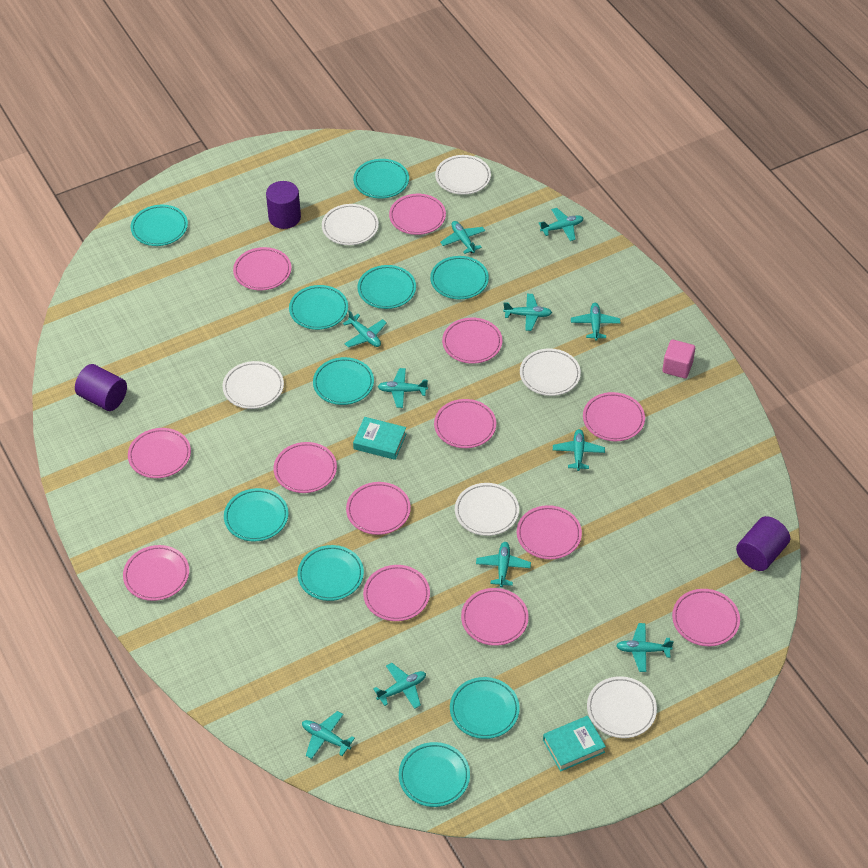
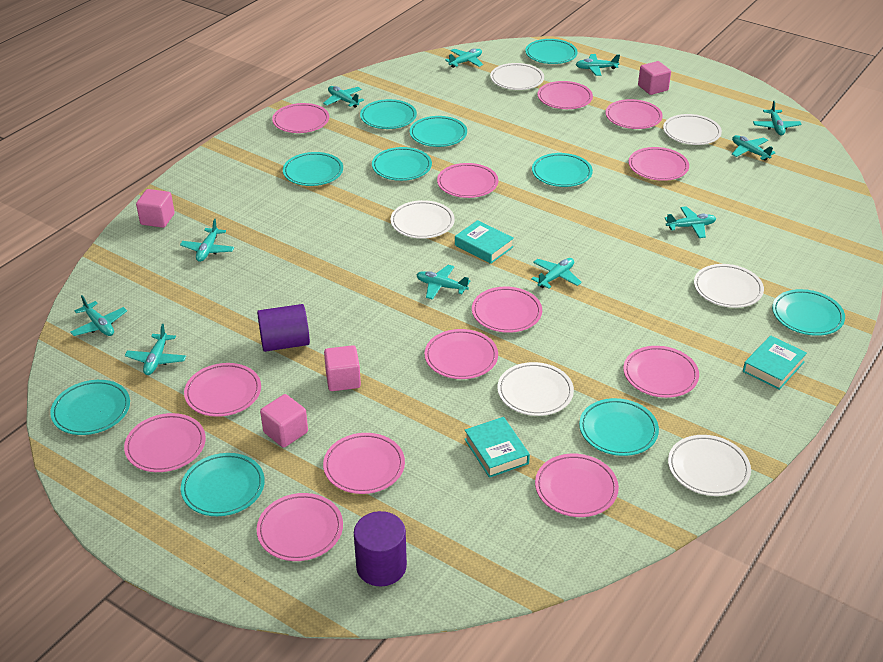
pink cube: 1 -> 4
purple cylinder: 3 -> 2
turquoise book: 2 -> 3

